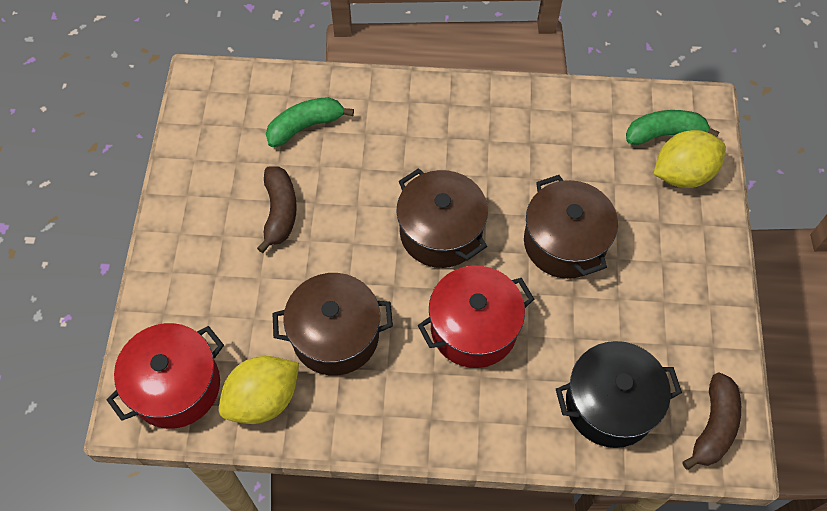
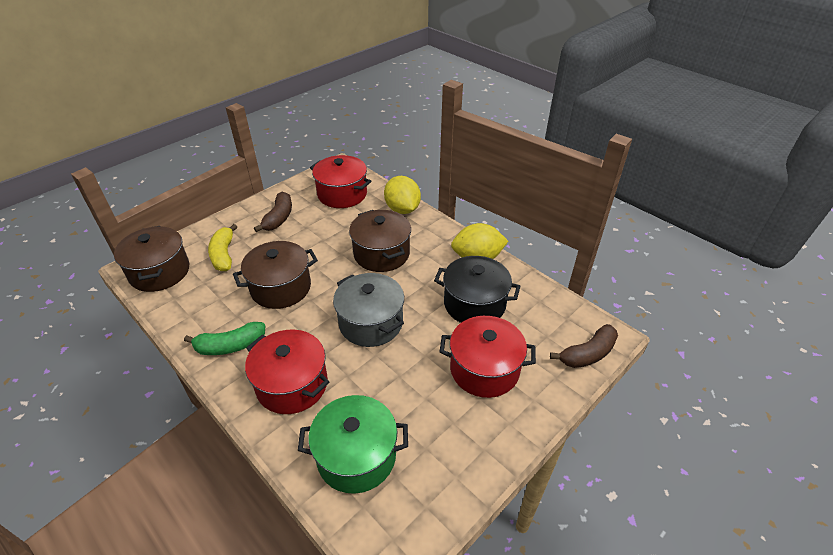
green banana: 2 -> 1
green pot: 0 -> 1
grey pot: 0 -> 1
red pot: 2 -> 3
yellow banana: 0 -> 1

